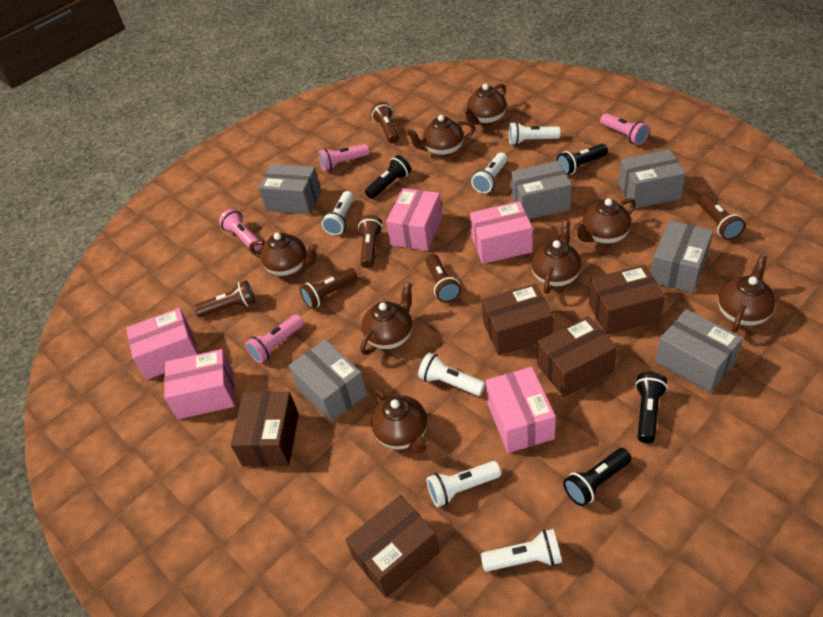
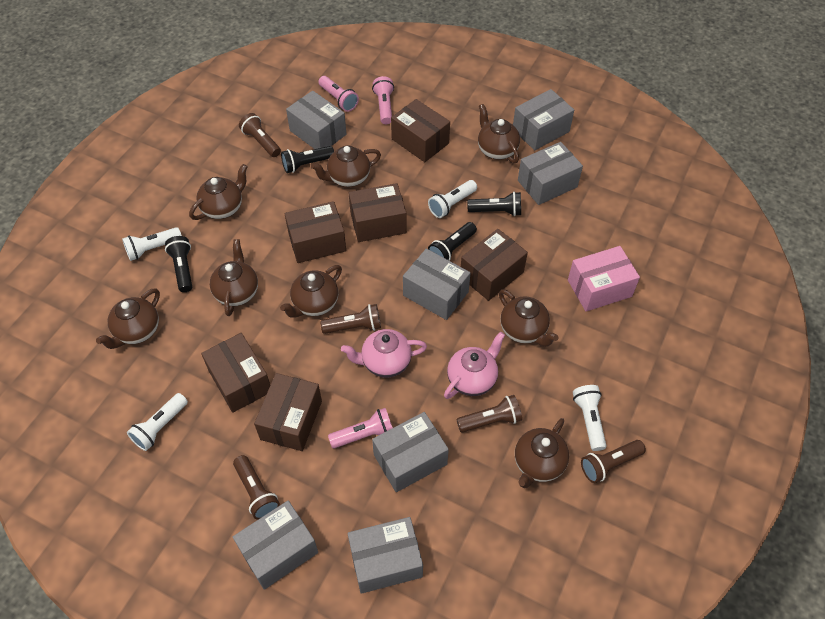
brown box: 5 -> 6
brown flashlight: 6 -> 5
grey box: 6 -> 7
pink box: 5 -> 1
pink flashlight: 4 -> 3
pink teapot: 0 -> 2
white flashlight: 6 -> 4

